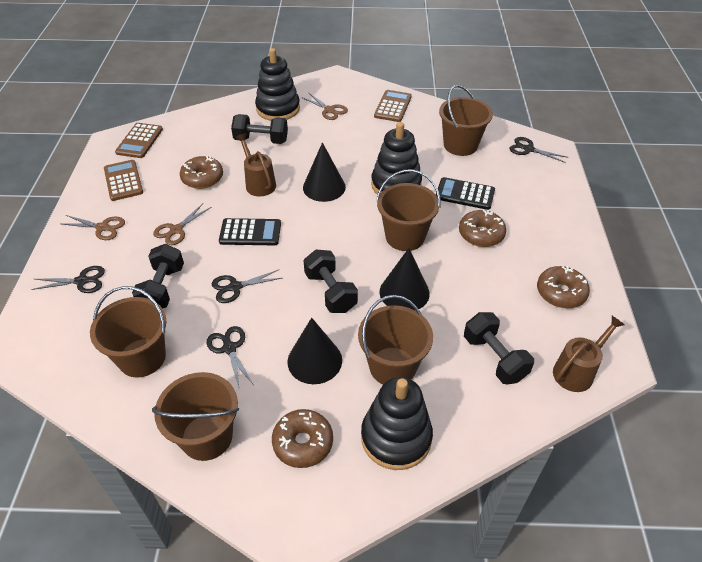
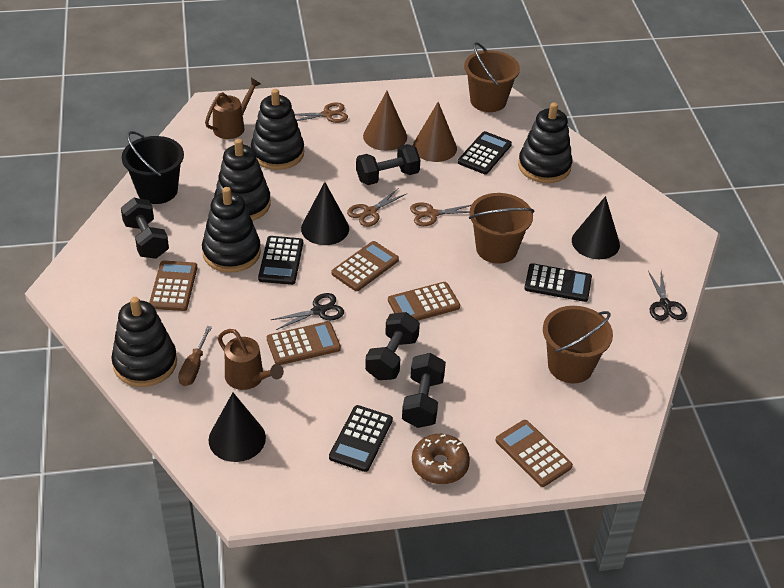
black bucket: 0 -> 1
black calculator: 2 -> 4
black scissors: 4 -> 2
black stacking toy: 3 -> 5
brown bucket: 5 -> 3
brown calculator: 3 -> 5
brown cone: 0 -> 2
brown donut: 4 -> 1
brown screwdriver: 0 -> 1

